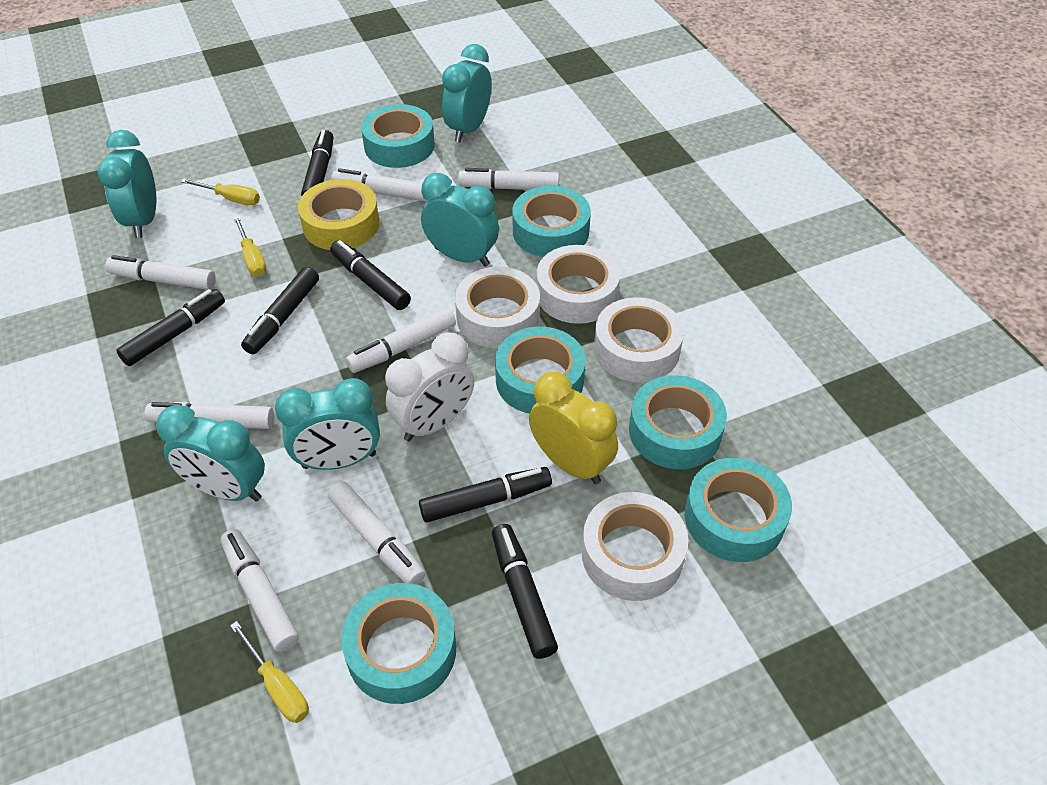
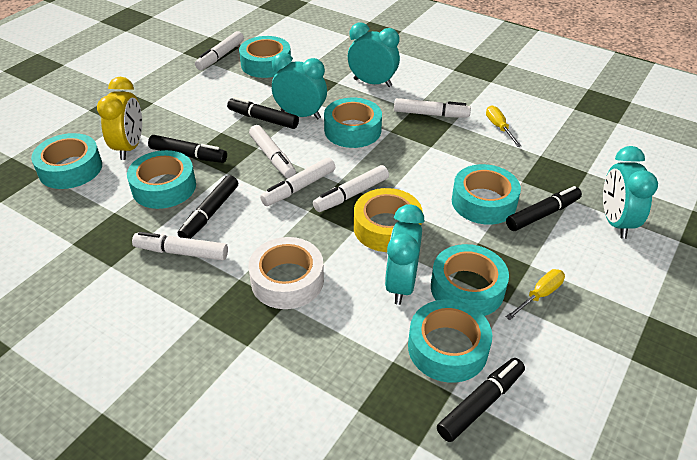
black marker: 6 -> 5
turquoise clock: 5 -> 4
turquoise tape: 6 -> 7
white clock: 1 -> 0
white marker: 7 -> 6
white tape: 4 -> 1
yellow screwdriver: 3 -> 2

